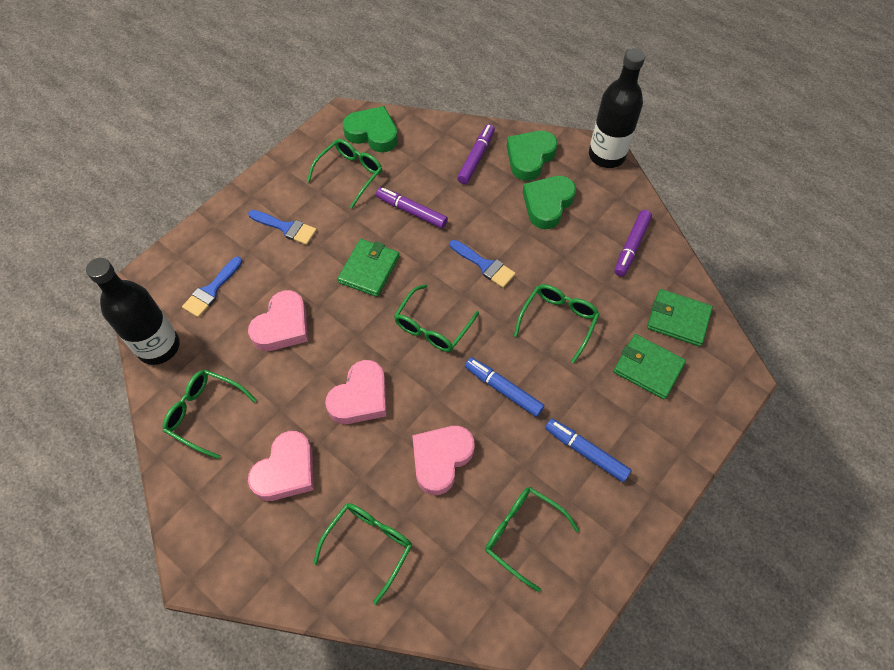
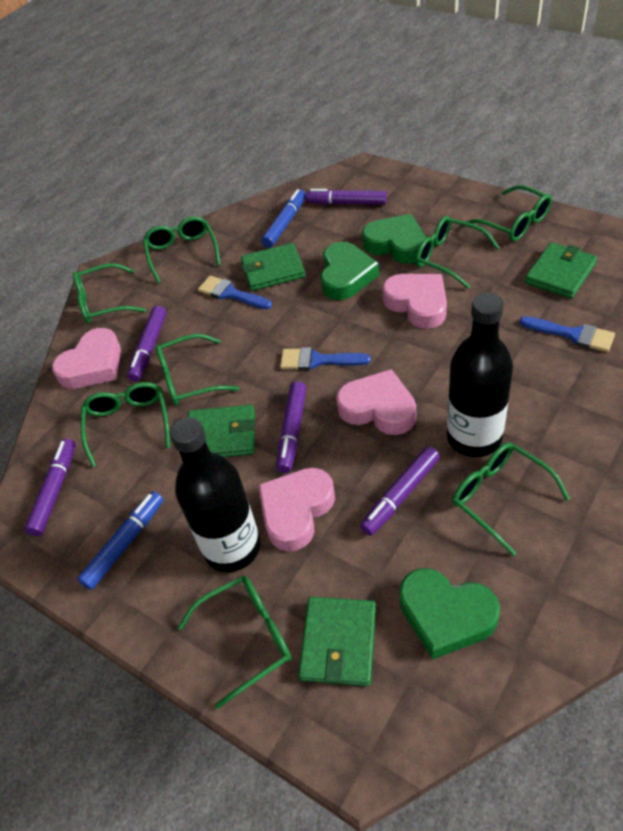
green glasses: 6 -> 8
green wallet: 3 -> 4
purple marker: 3 -> 5

